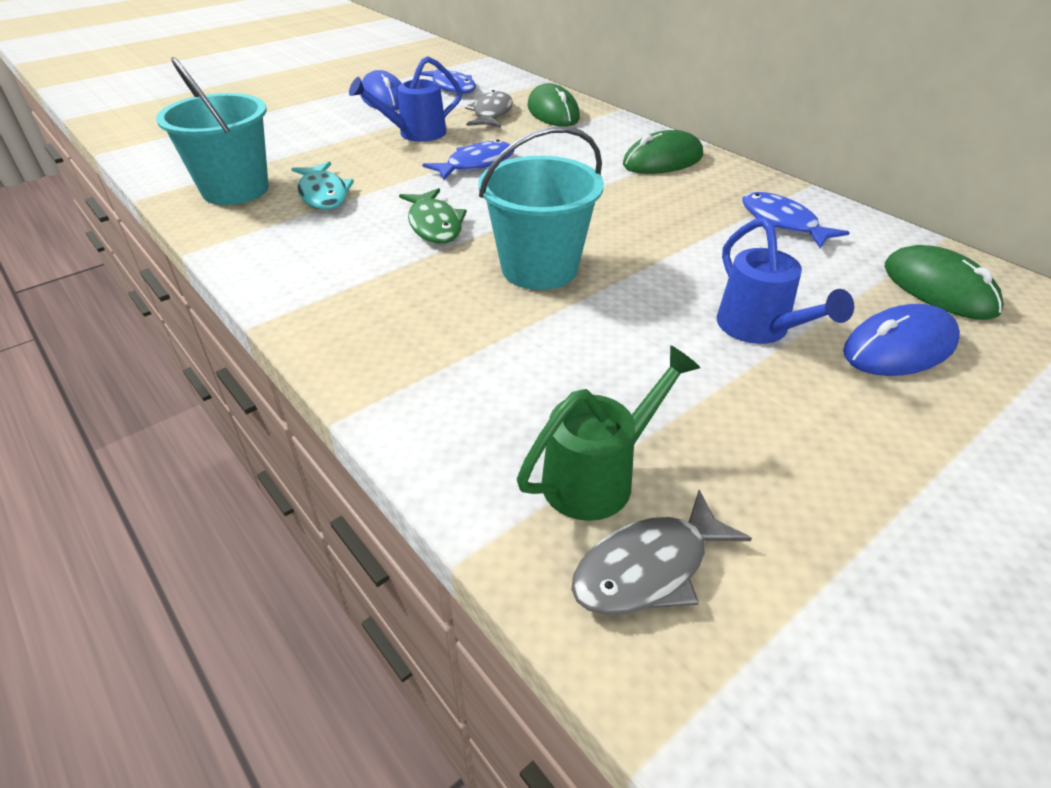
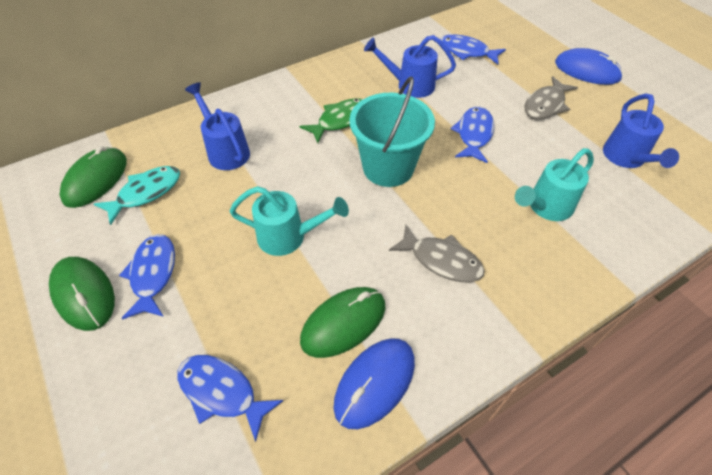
blue fish: 3 -> 4
blue watering can: 2 -> 3
green watering can: 1 -> 0
turquoise bucket: 2 -> 1
turquoise watering can: 0 -> 2

